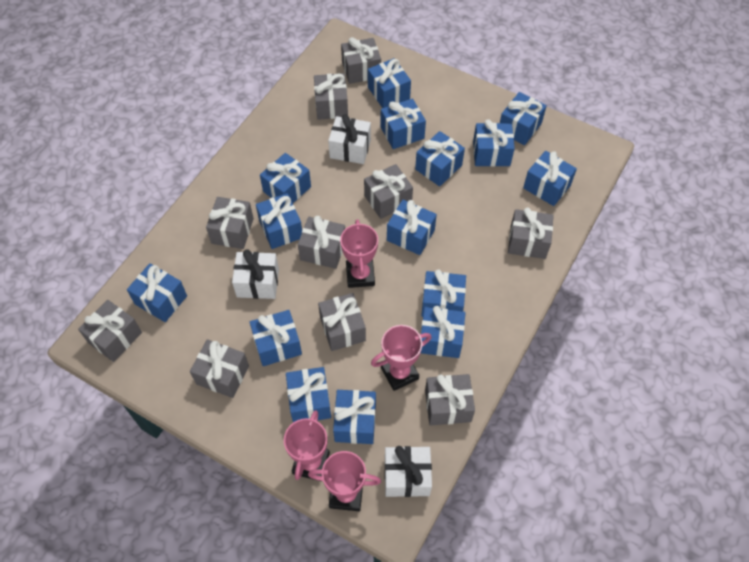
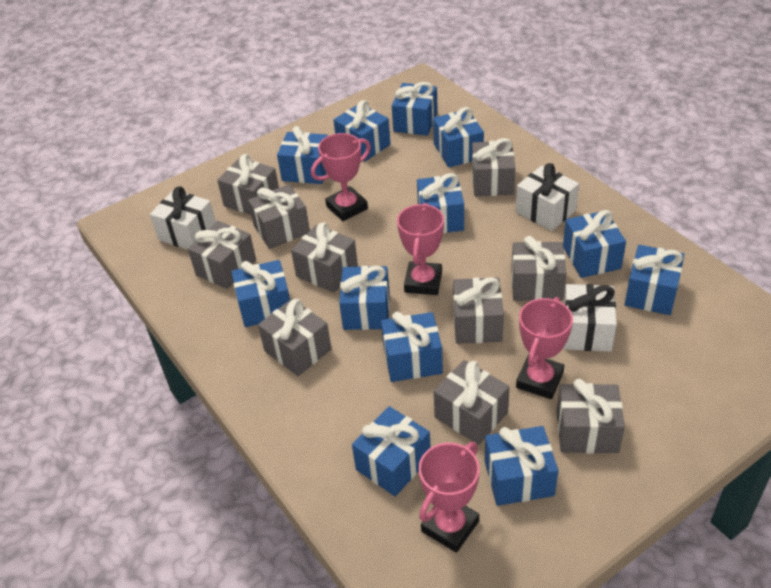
blue gift: 15 -> 12

